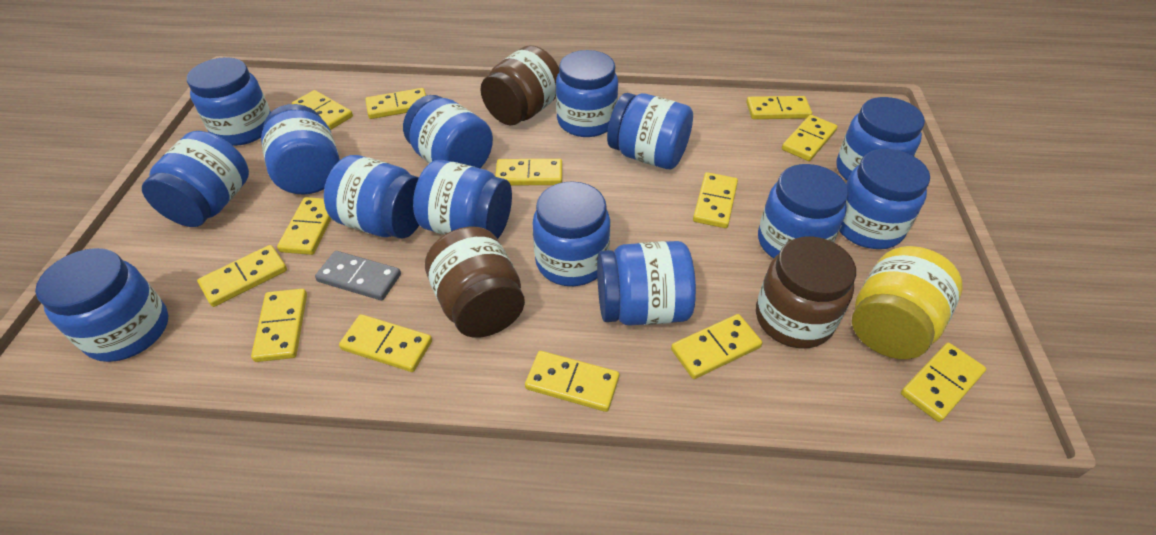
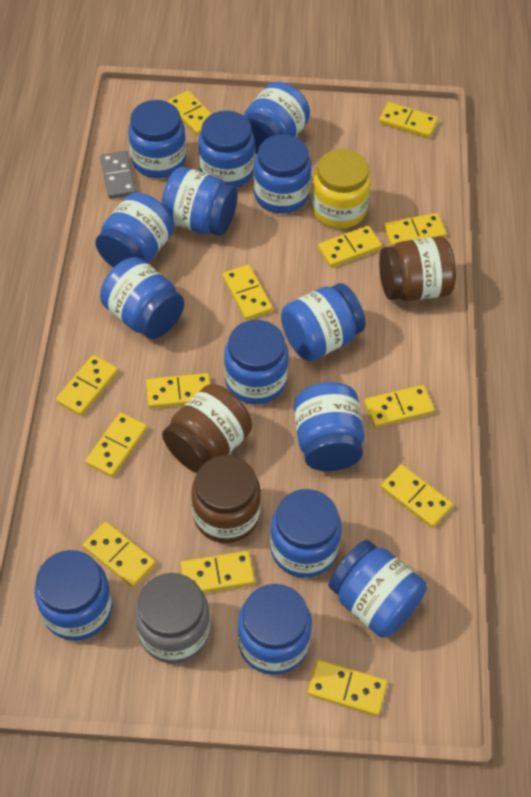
grey jar: 0 -> 1

